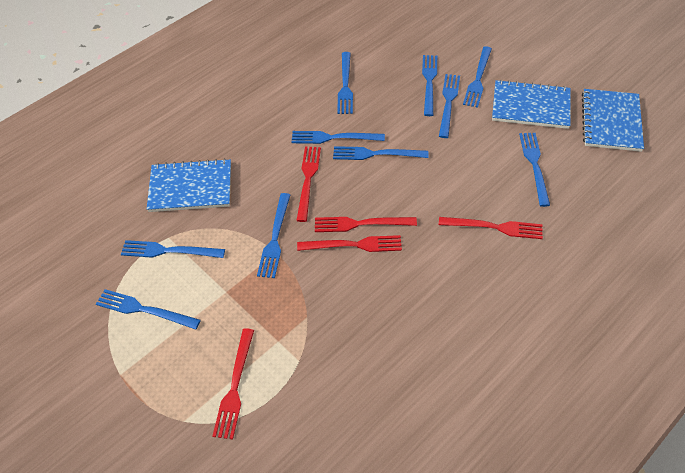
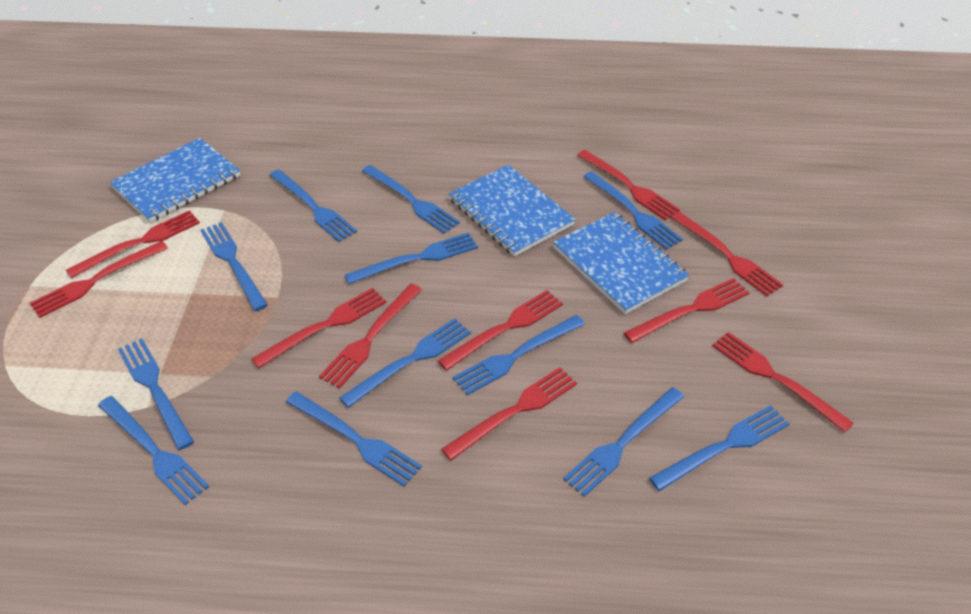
blue fork: 10 -> 12
red fork: 5 -> 10

